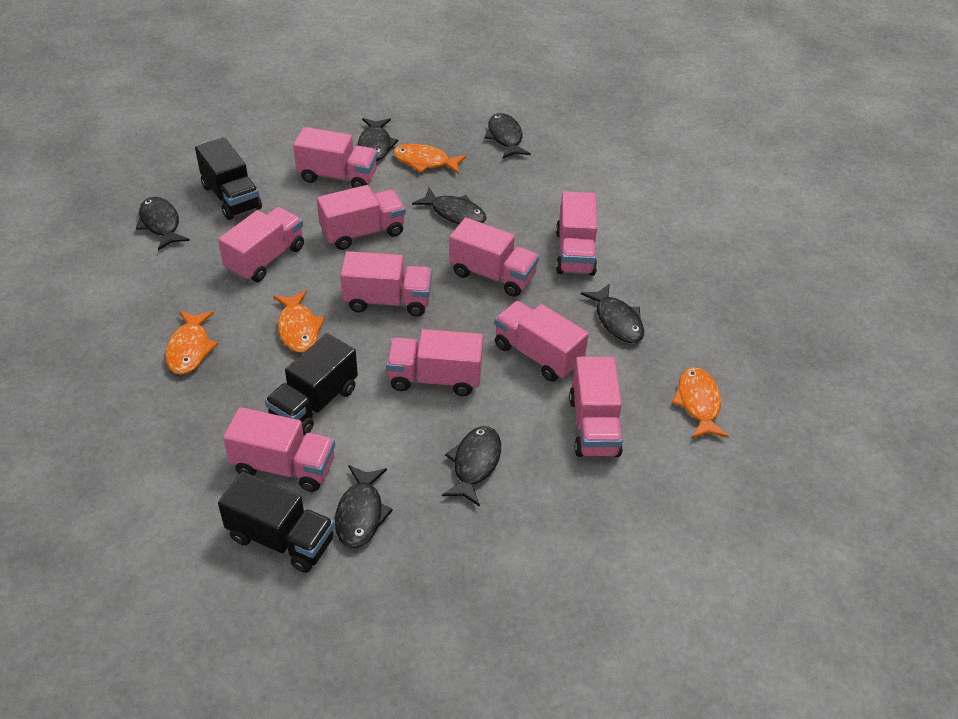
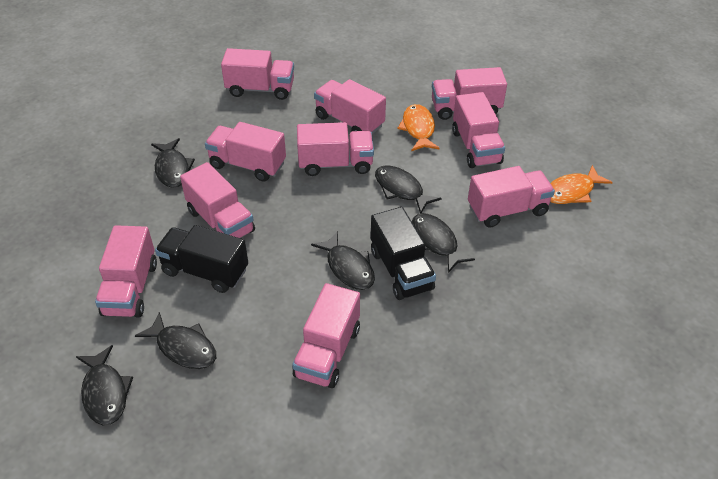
black fish: 7 -> 6
black truck: 3 -> 2
orange fish: 4 -> 2

